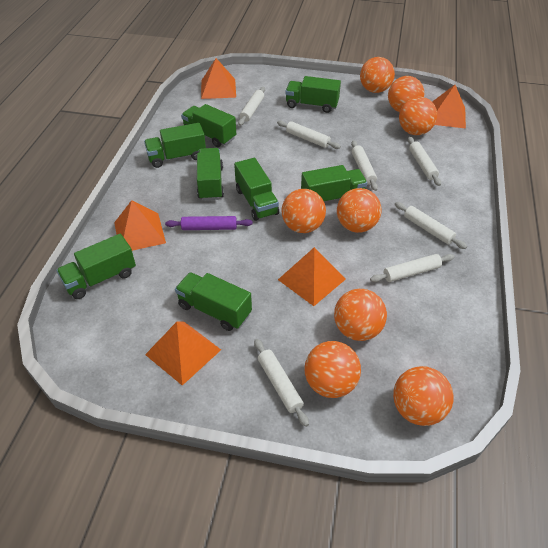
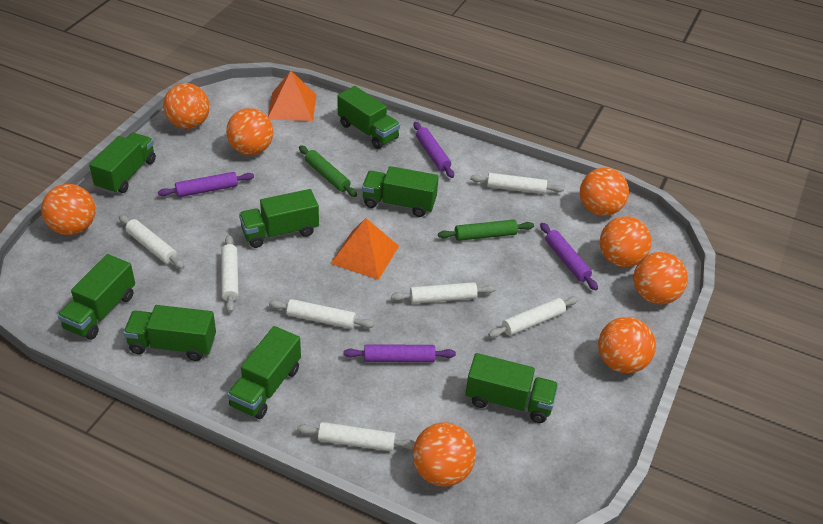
green rolling pin: 0 -> 2
orange pyramid: 5 -> 2
purple rolling pin: 1 -> 4

